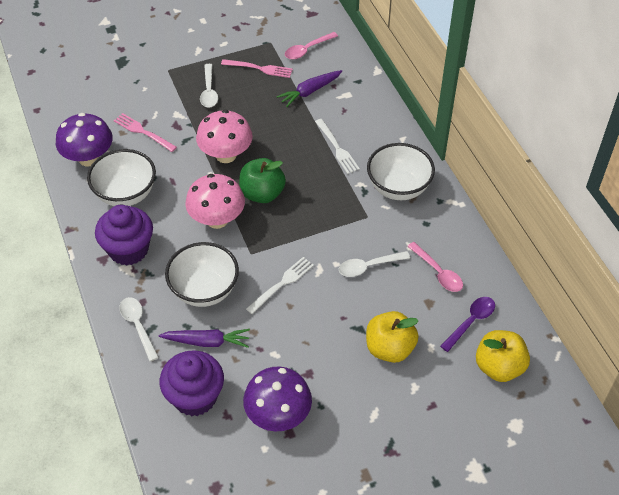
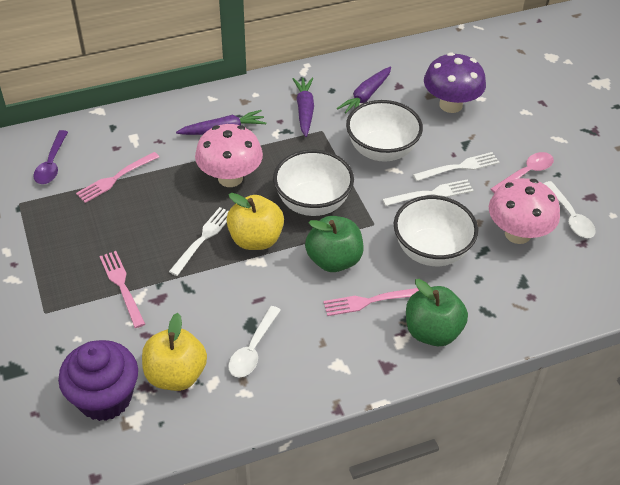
green apple: 1 -> 2
pink fork: 2 -> 3
pink spoon: 2 -> 1
purple carrot: 2 -> 3
purple cupcake: 2 -> 1
purple mushroom: 2 -> 1
white fork: 2 -> 3
white spoon: 3 -> 2

